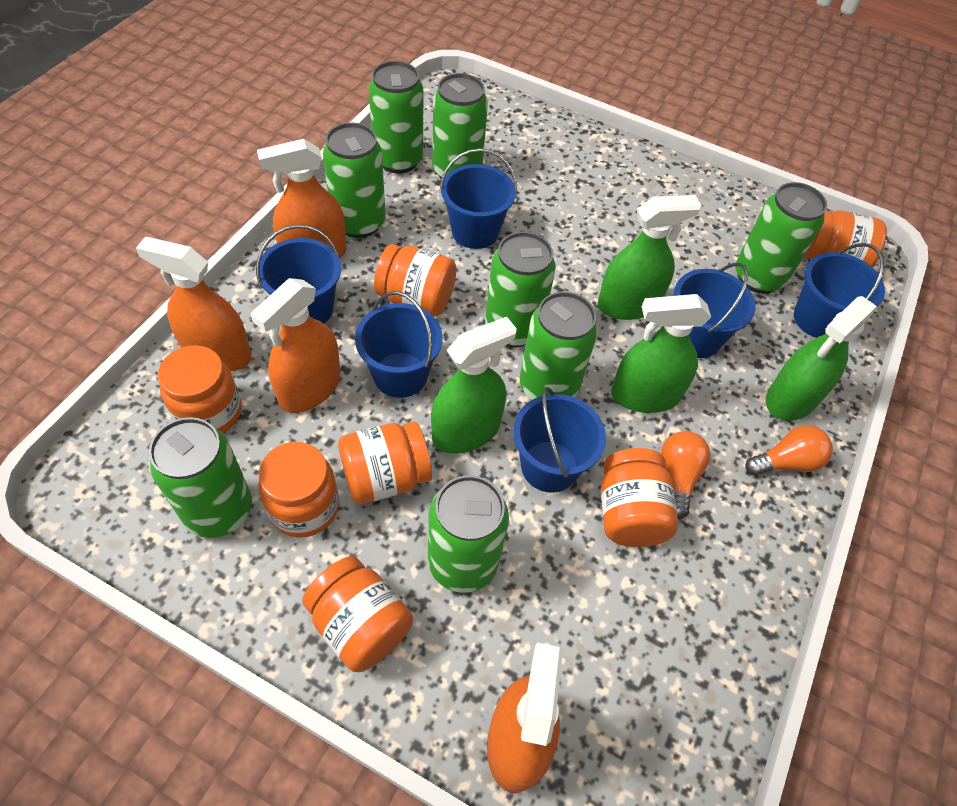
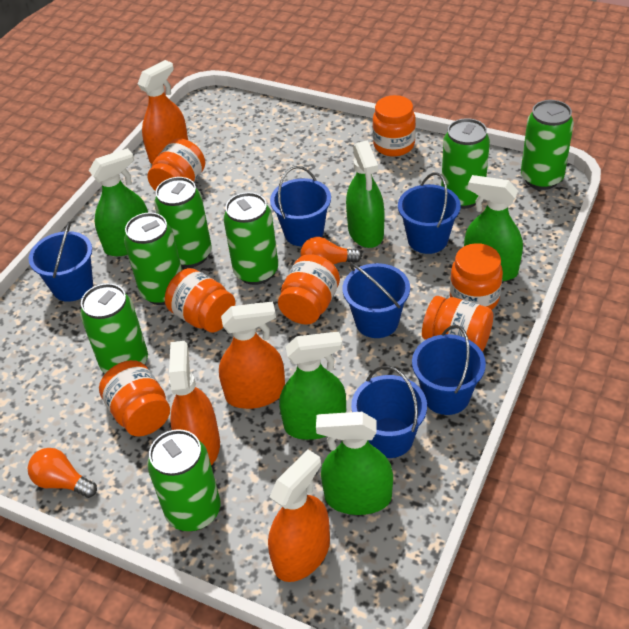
green can: 8 -> 7
green spray bottle: 4 -> 5

